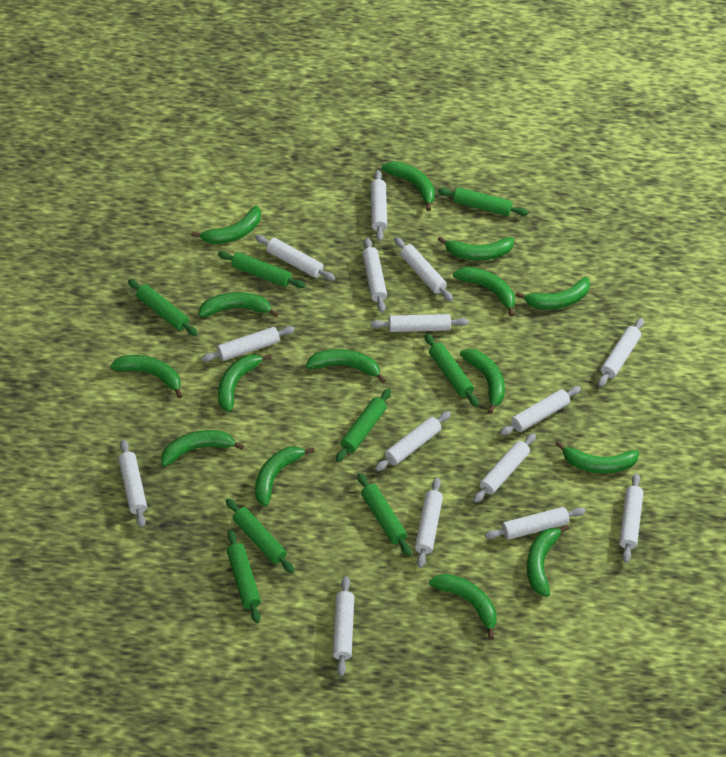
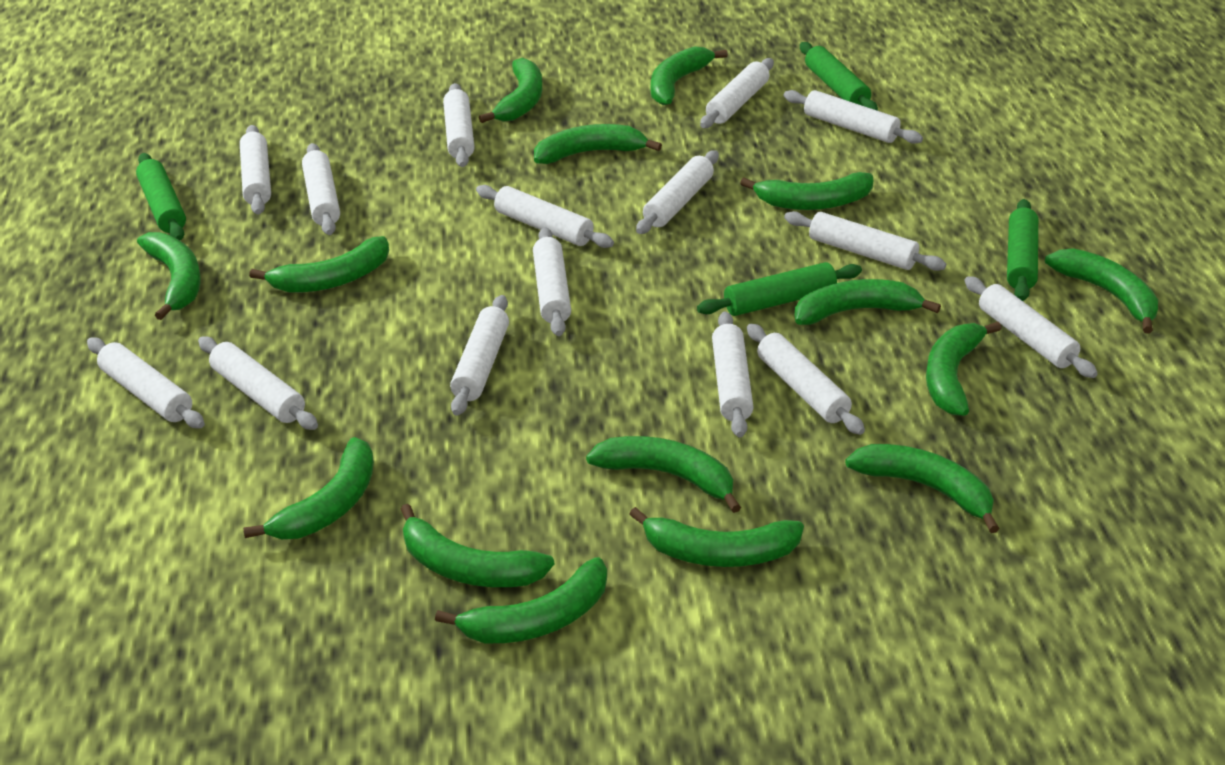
green rolling pin: 8 -> 4

